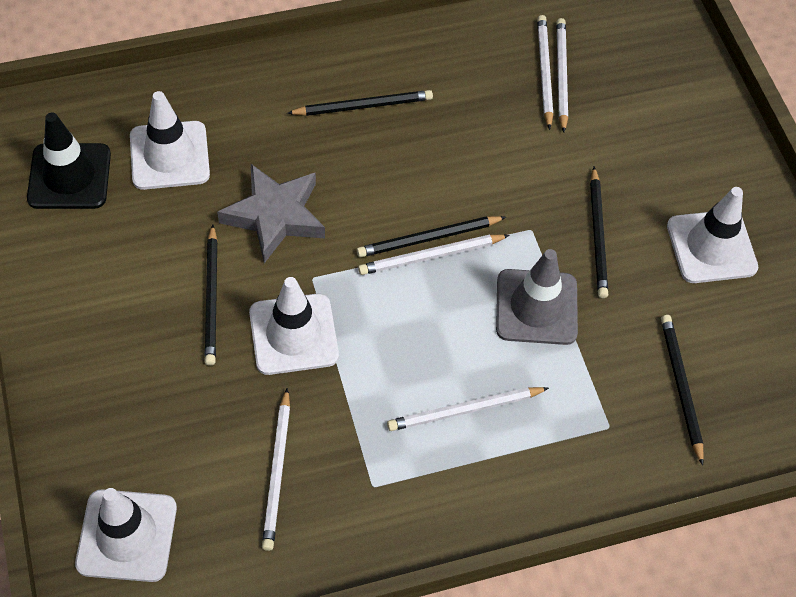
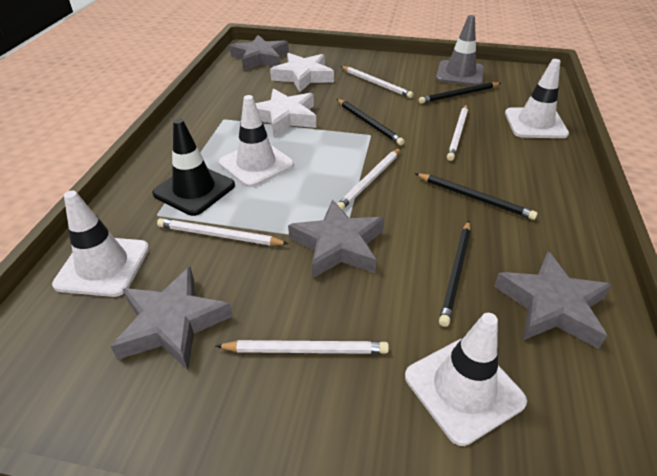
black pencil: 5 -> 4
grey star: 1 -> 4
white star: 0 -> 2

